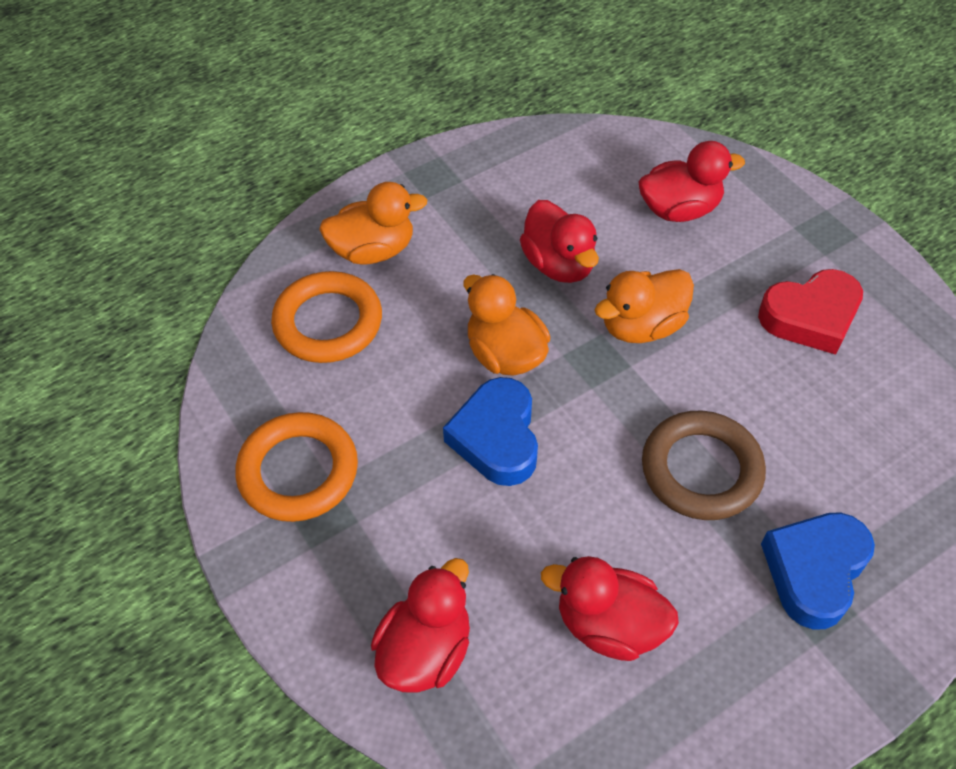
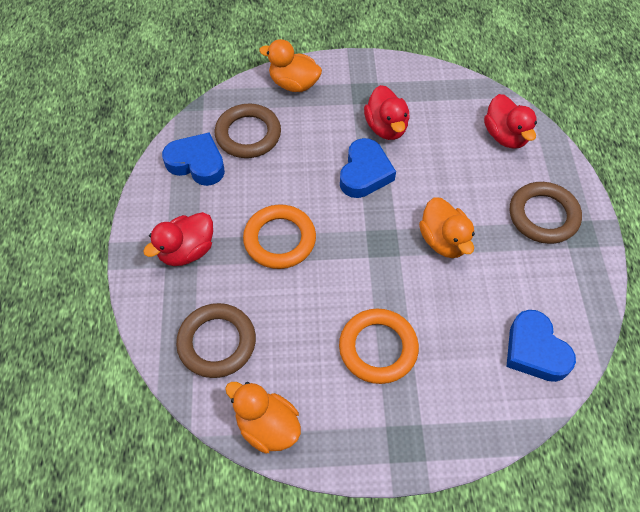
blue heart: 2 -> 3
brown ring: 1 -> 3
red duck: 4 -> 3
red heart: 1 -> 0

